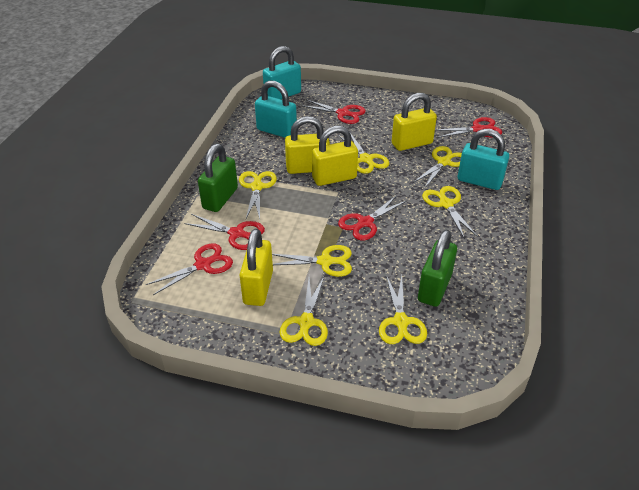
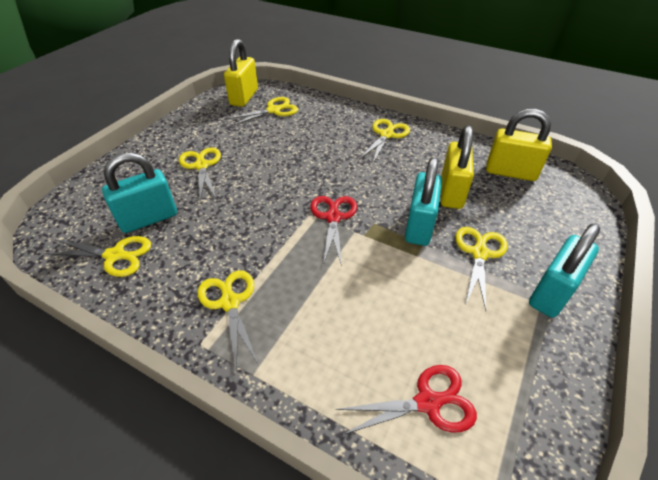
green padlock: 2 -> 0
red scissors: 5 -> 2
yellow padlock: 4 -> 3
yellow scissors: 7 -> 6

